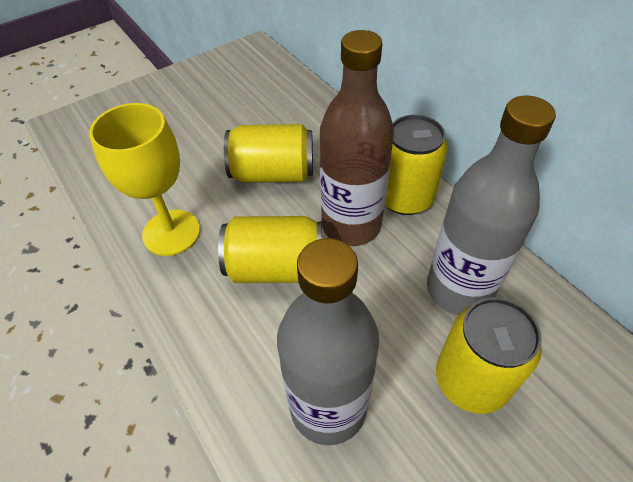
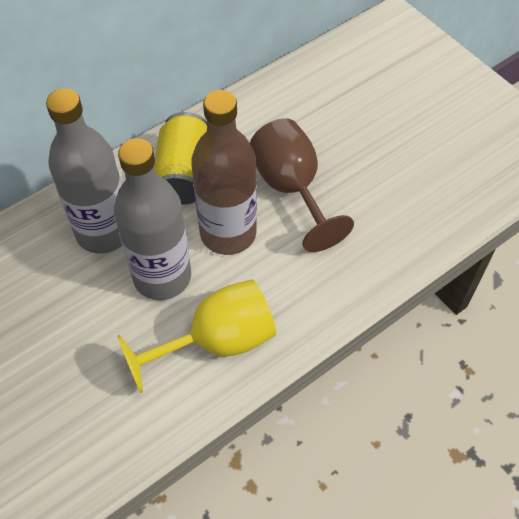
brown goblet: 0 -> 1
yellow can: 4 -> 1

